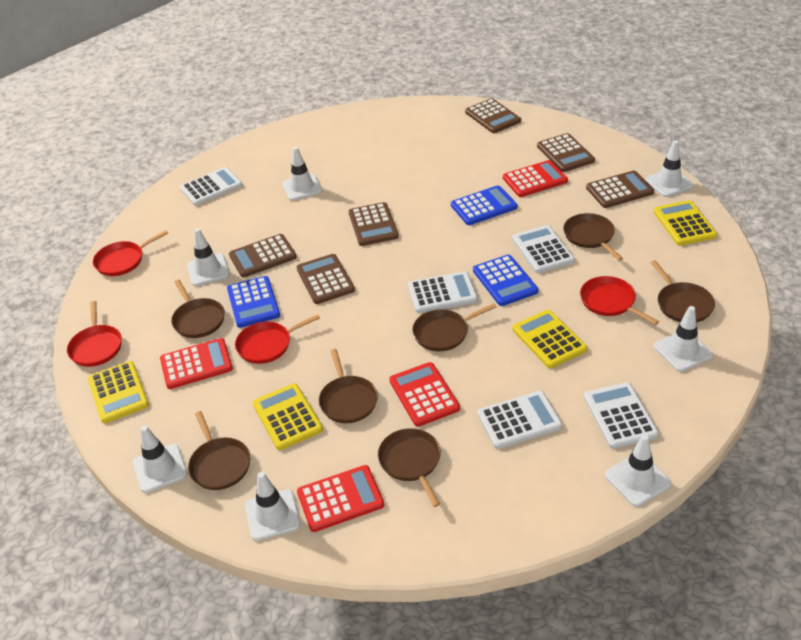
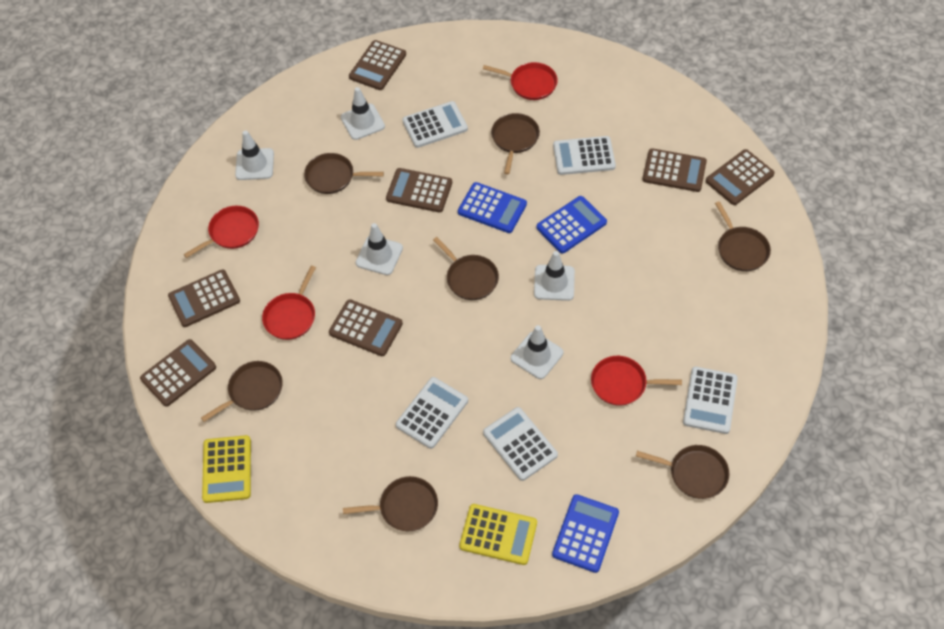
brown calculator: 6 -> 7
red calculator: 4 -> 0
white traffic cone: 7 -> 5
yellow calculator: 4 -> 2

